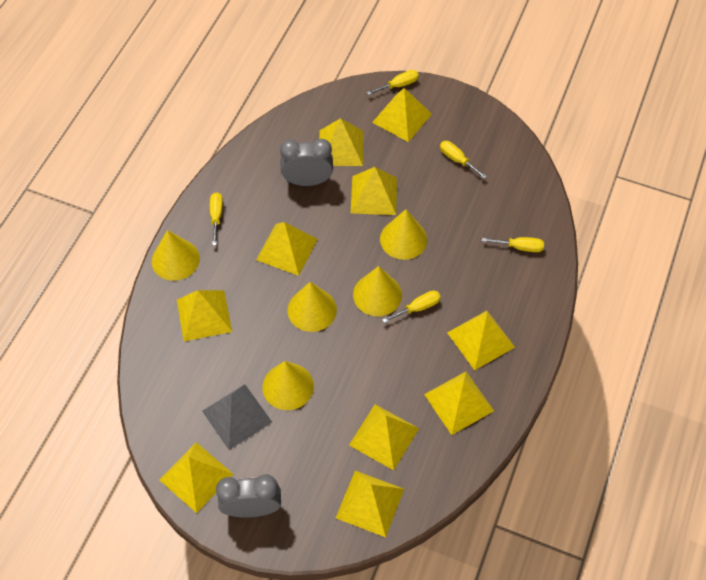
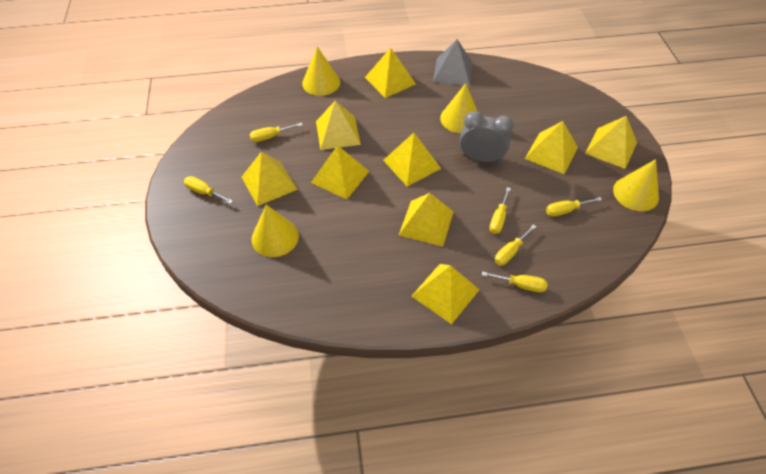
grey clock: 2 -> 1
yellow cone: 5 -> 4
yellow pyramid: 10 -> 9
yellow screwdriver: 5 -> 6

